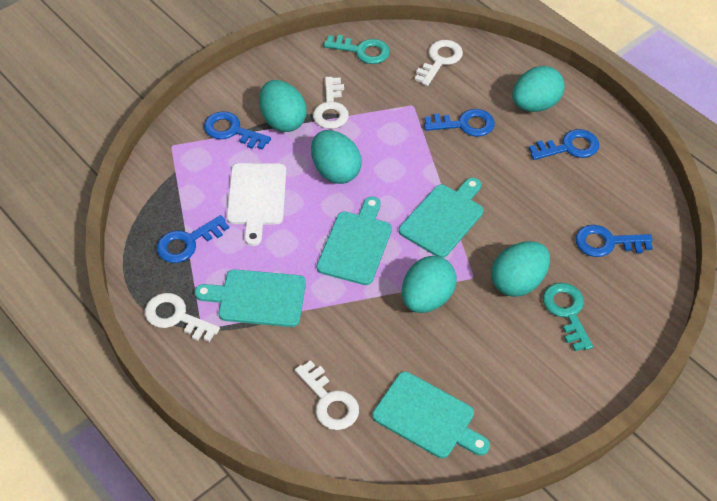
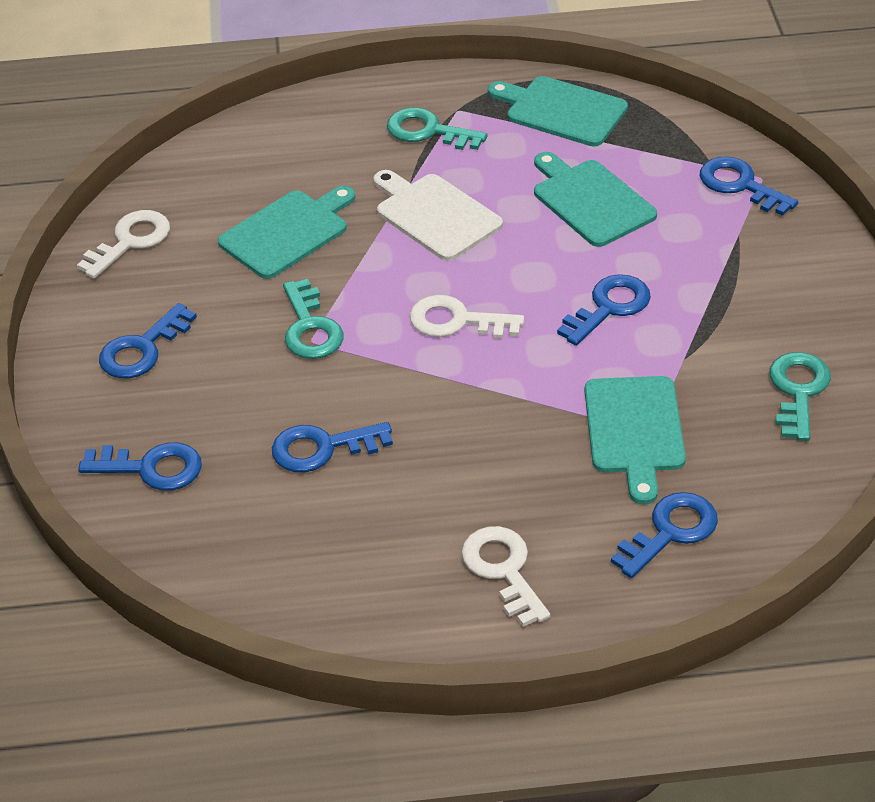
blue key: 5 -> 6
turquoise egg: 5 -> 0
turquoise key: 2 -> 3
white key: 4 -> 3

